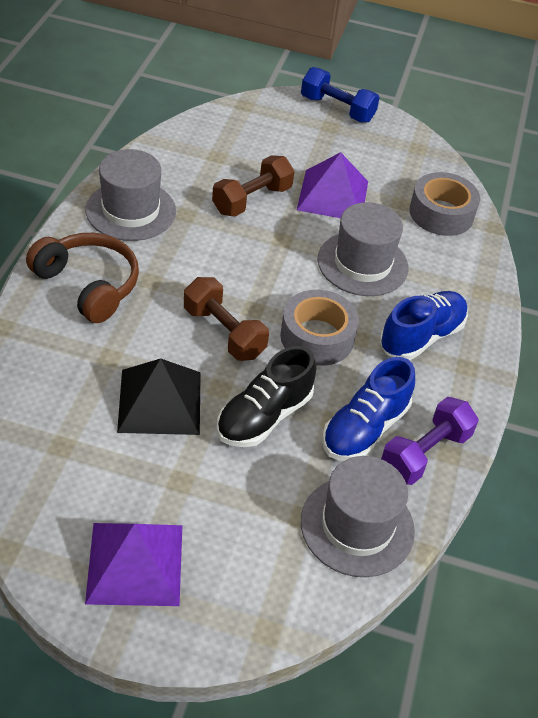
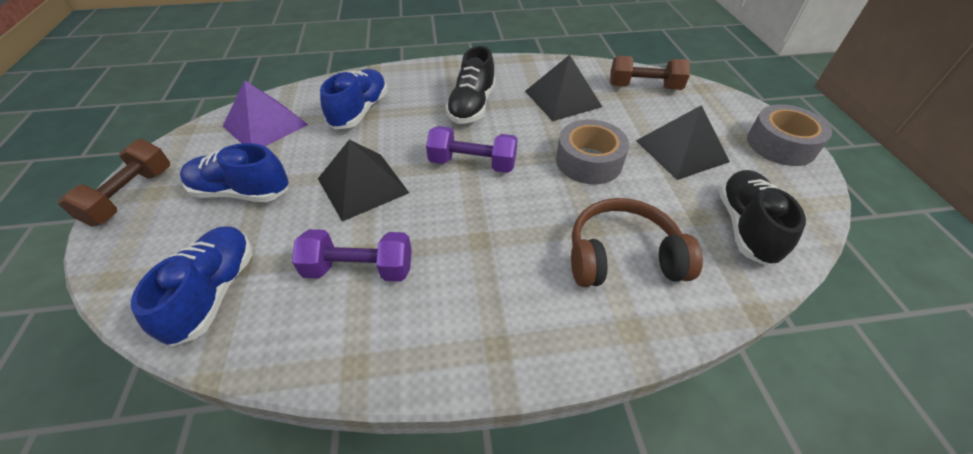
black pyramid: 1 -> 3
black shoe: 1 -> 2
blue dumbbell: 1 -> 0
blue shoe: 2 -> 3
grey hat: 3 -> 0
purple dumbbell: 1 -> 2
purple pyramid: 2 -> 1

